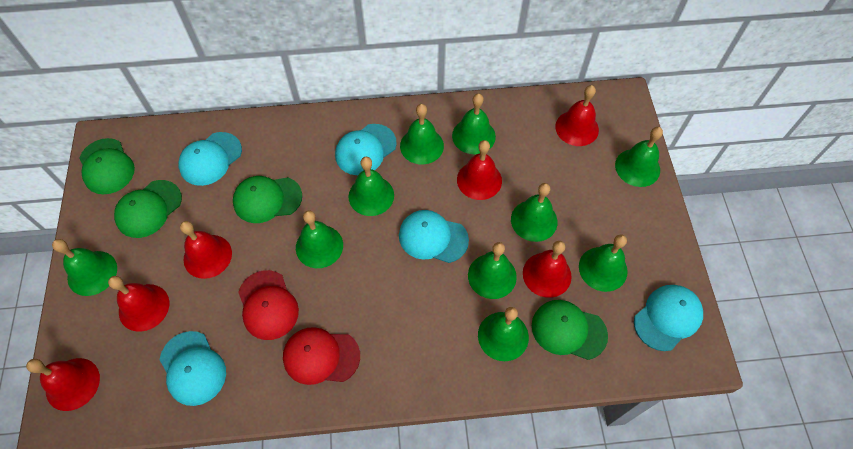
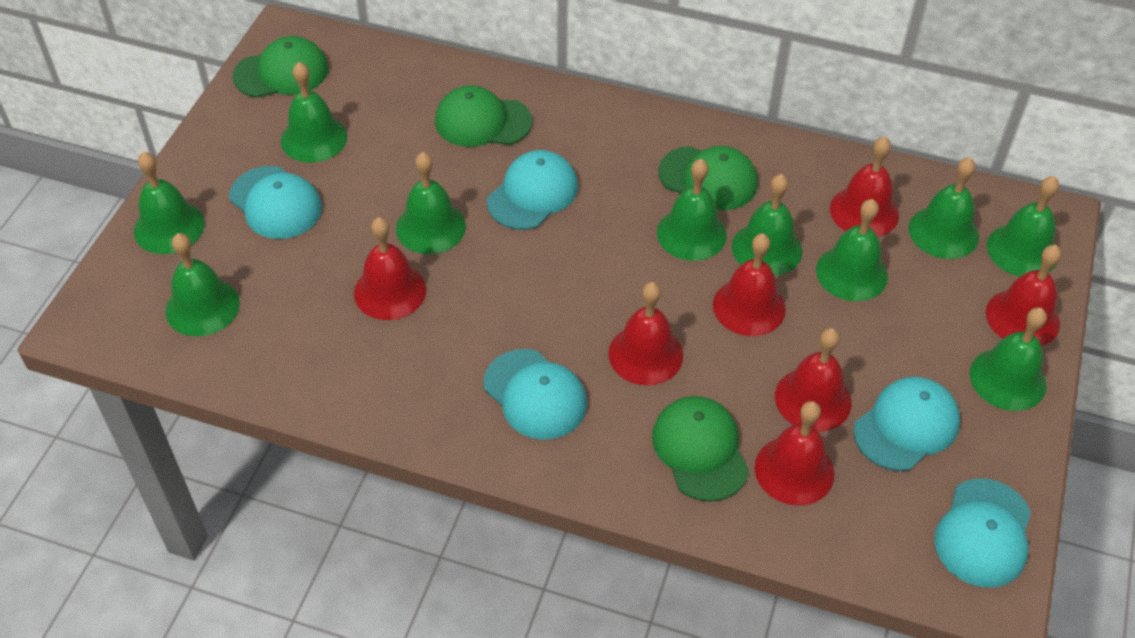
red bell: 6 -> 7
red cap: 2 -> 0

